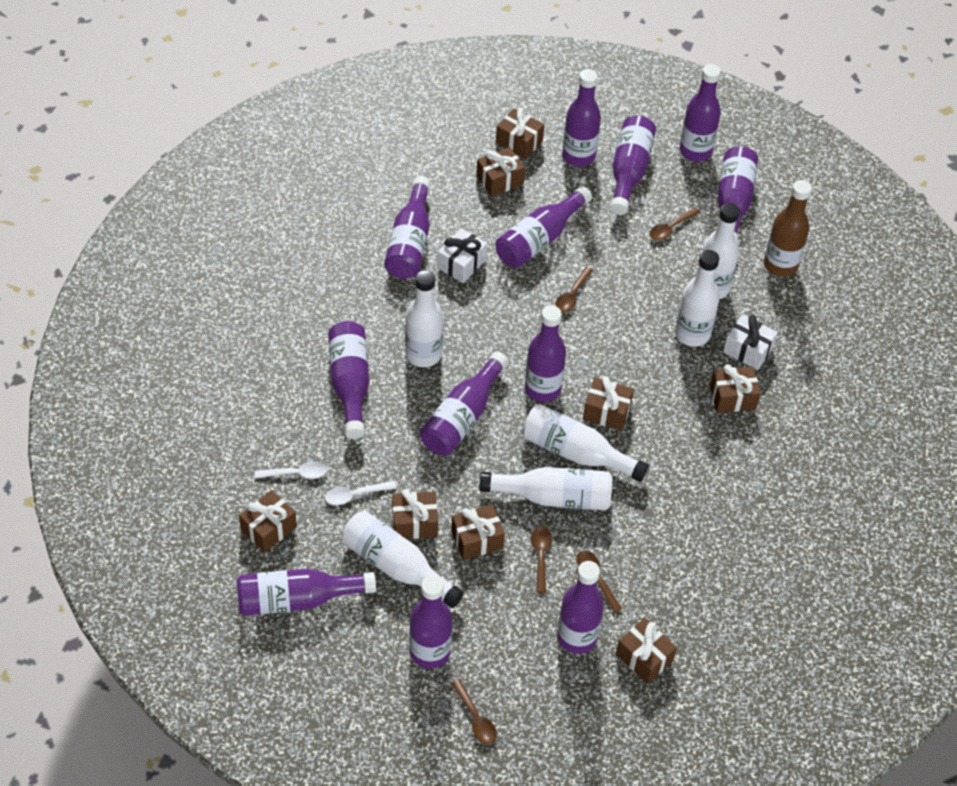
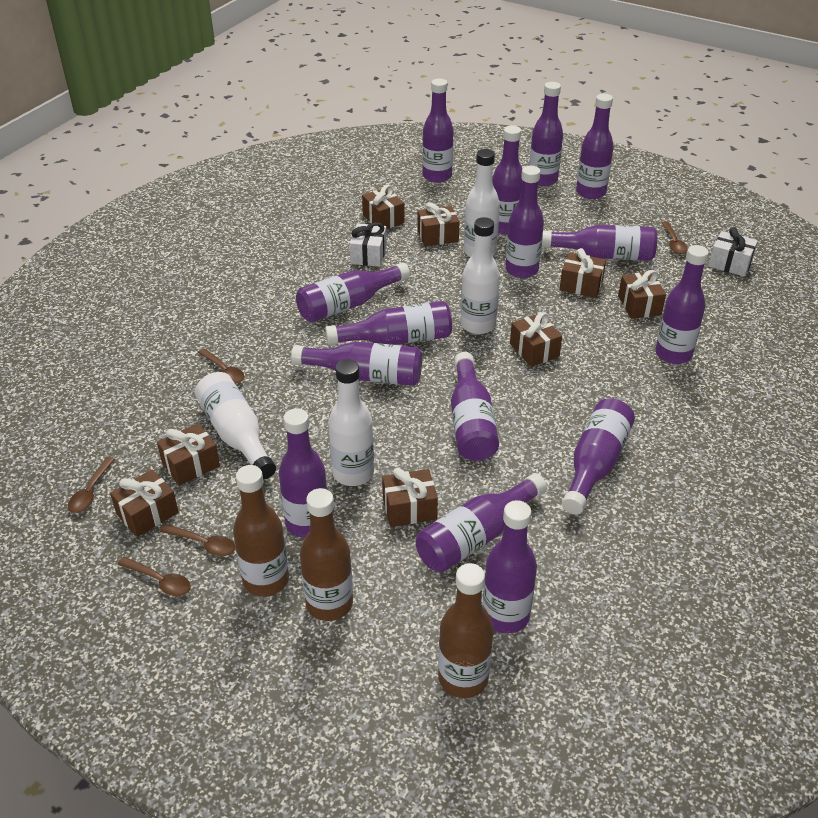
brown bottle: 1 -> 3
purple bottle: 12 -> 15
white bottle: 6 -> 4
white spoon: 2 -> 0

